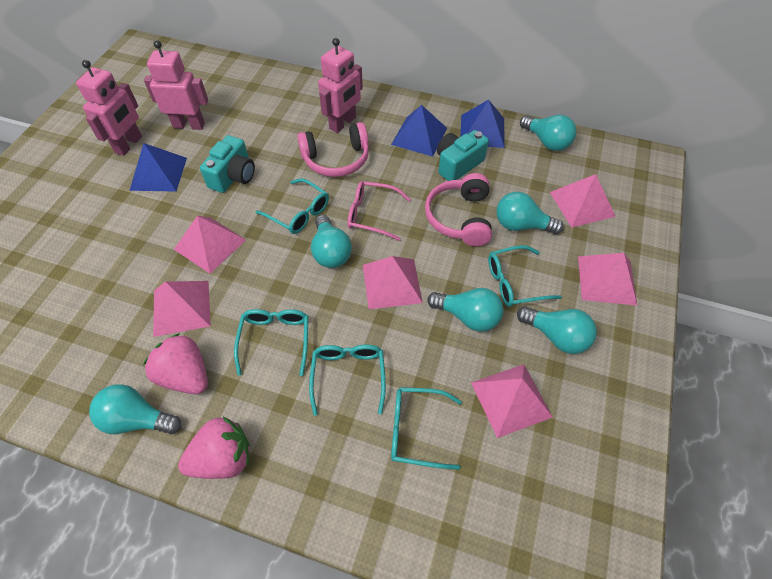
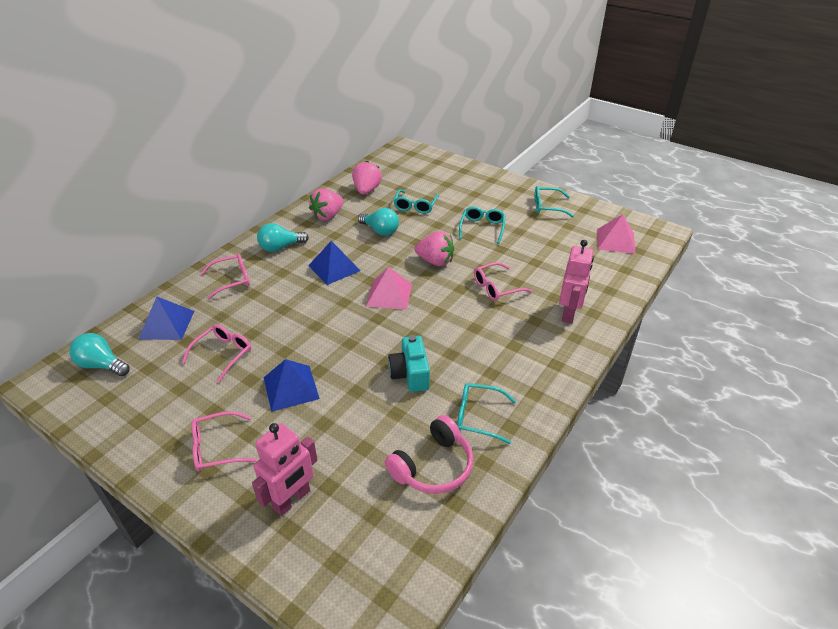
pink glasses: 1 -> 4
pink headphones: 2 -> 1
pink pyramid: 6 -> 2
pink robot: 3 -> 2
pink strawberry: 2 -> 3
turquoise camera: 2 -> 1
turquoise glasses: 5 -> 4
turquoise light bulb: 6 -> 3

